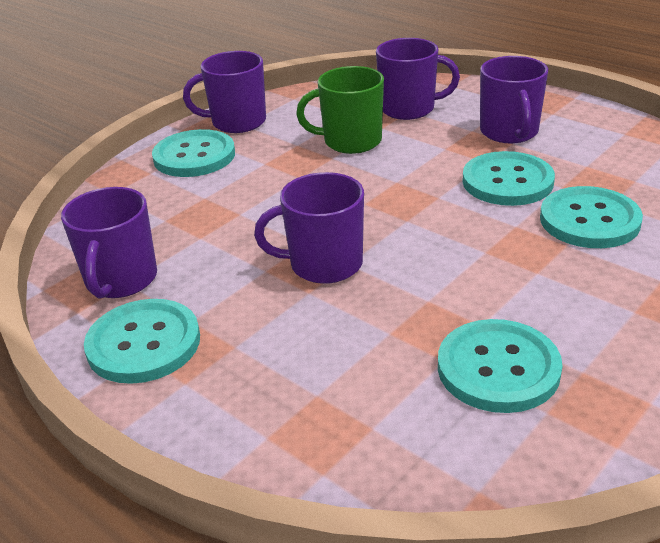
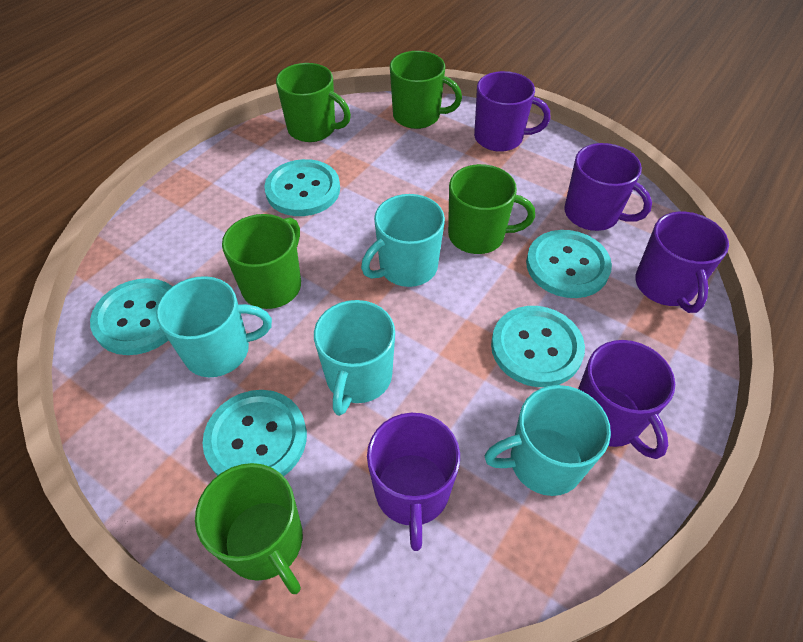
green mug: 1 -> 5
turquoise mug: 0 -> 4

